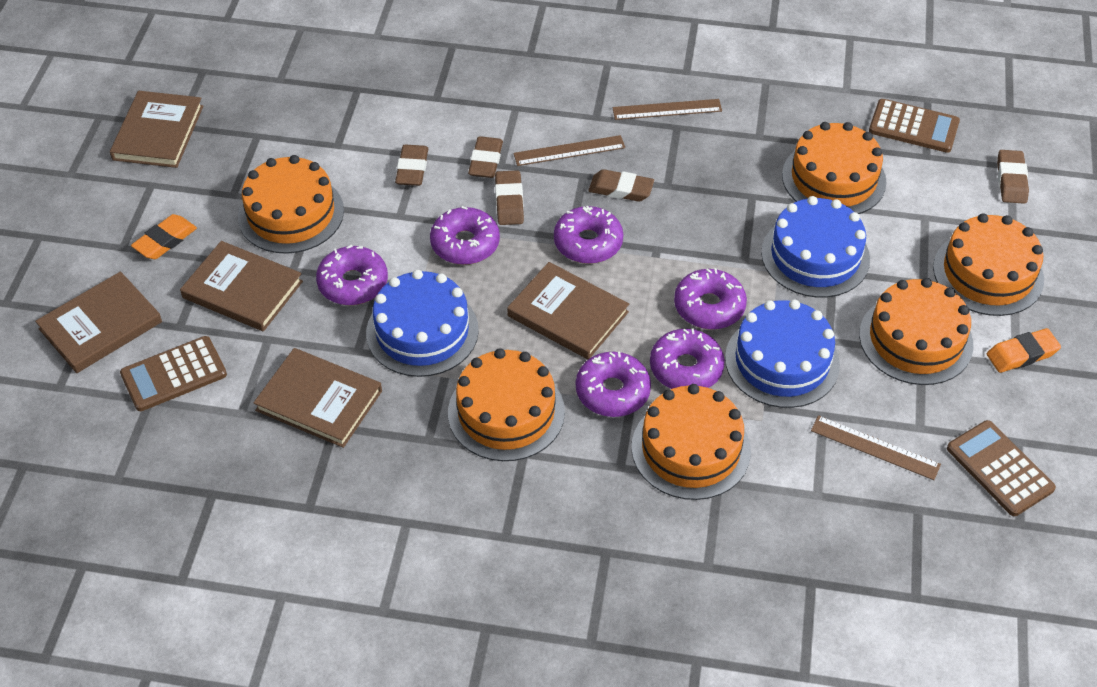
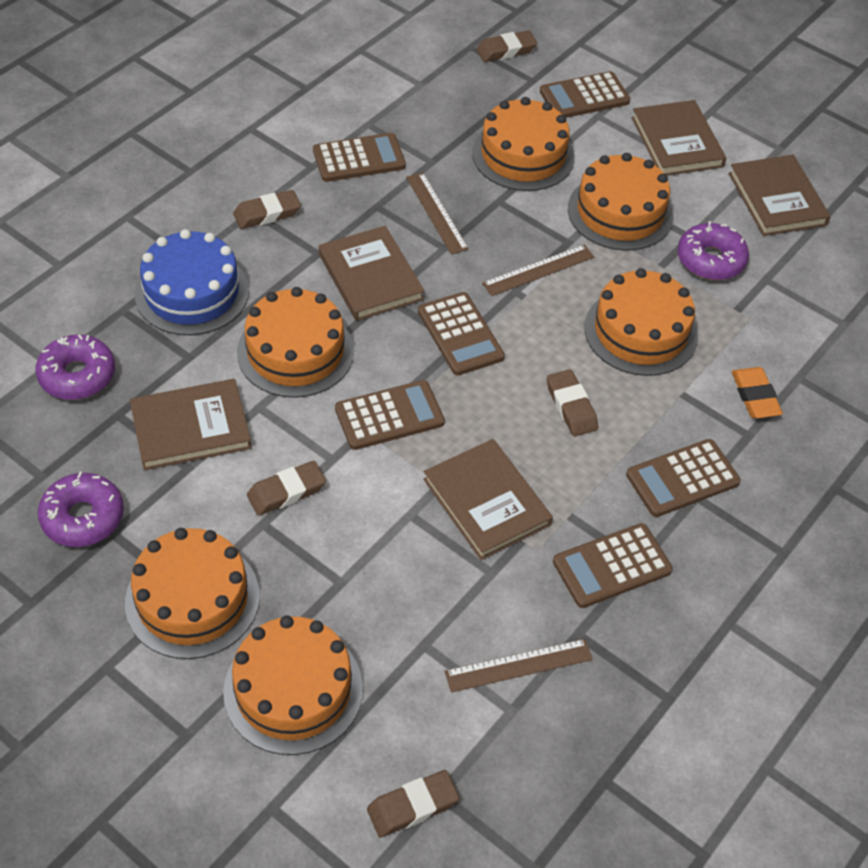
blue cake: 3 -> 1
brown calculator: 3 -> 6
orange eraser: 2 -> 1
purple donut: 6 -> 3

